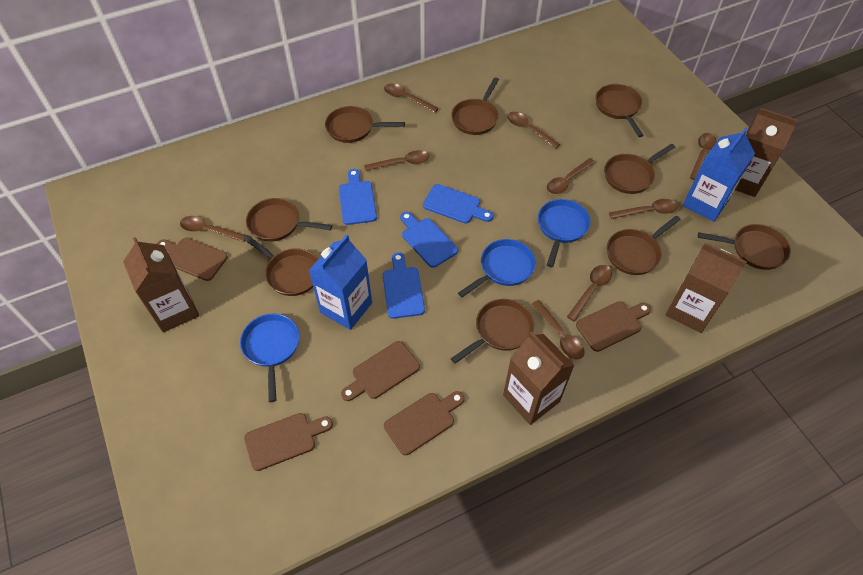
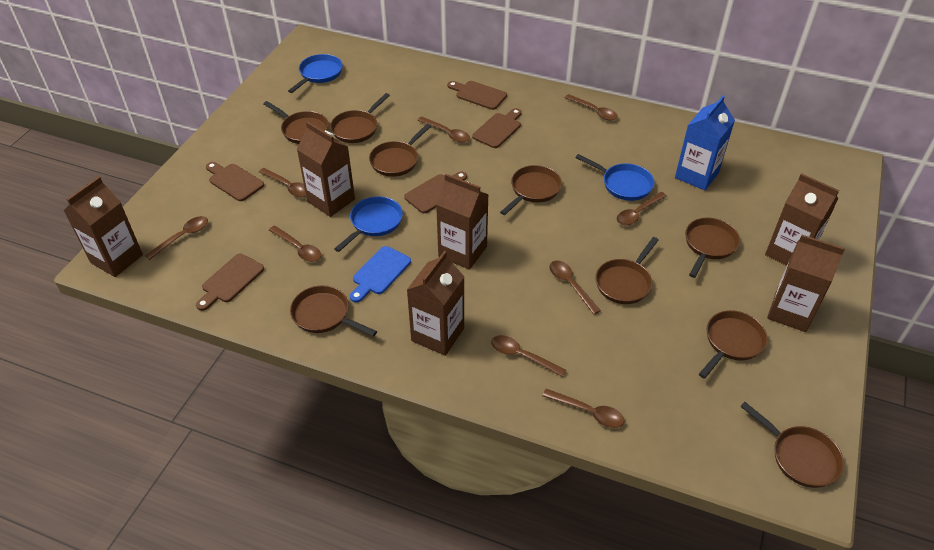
blue carton: 2 -> 1
blue cutting board: 4 -> 1
brown carton: 4 -> 6

